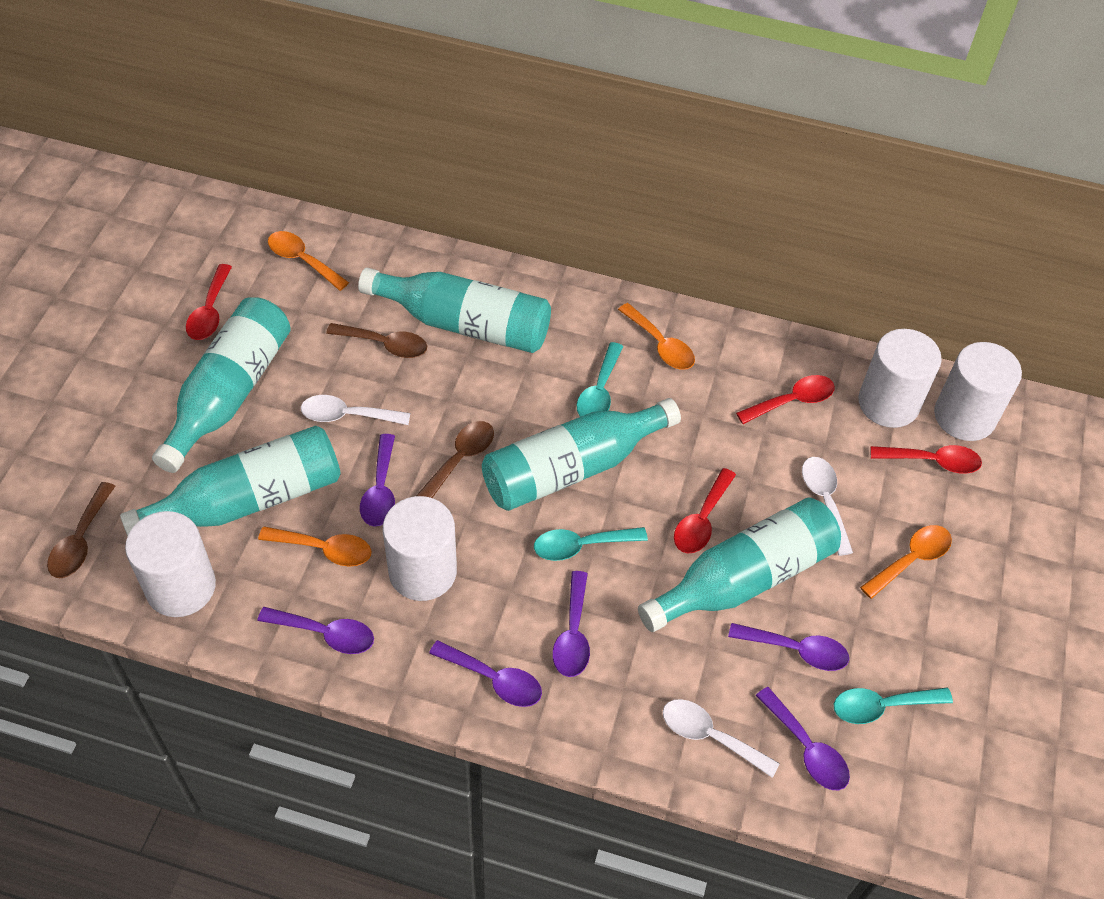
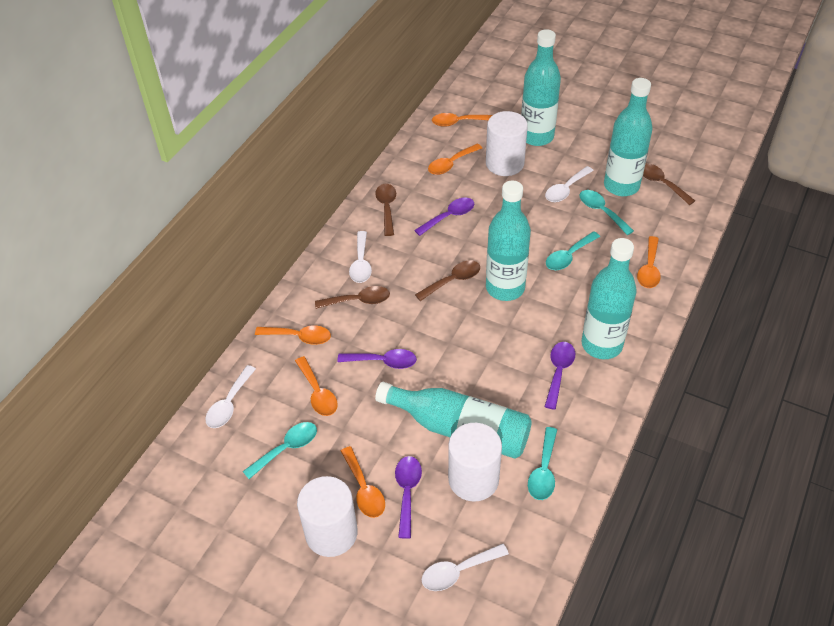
brown spoon: 3 -> 4
orange spoon: 4 -> 6
purple spoon: 6 -> 4
red spoon: 4 -> 0
turquoise spoon: 3 -> 4
white cylinder: 4 -> 3
white spoon: 3 -> 4

